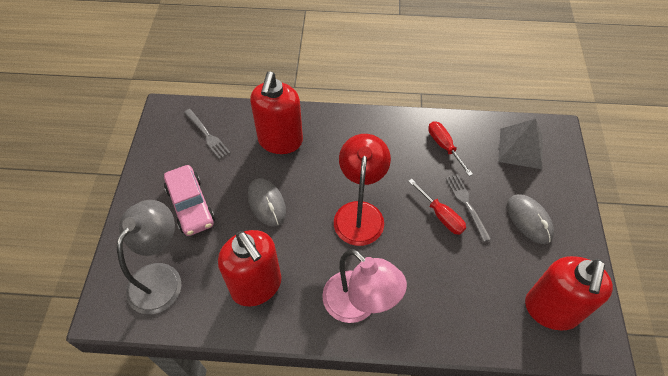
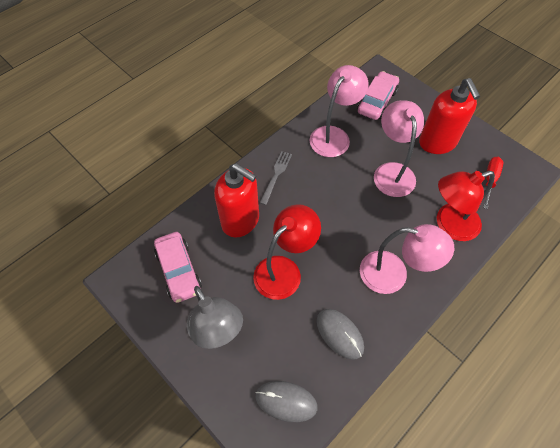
grey fork: 2 -> 1
grey pyramid: 1 -> 0
pink car: 1 -> 2
pink lamp: 1 -> 3
red lamp: 1 -> 2
red screwdriver: 2 -> 1
red soap dispenser: 3 -> 2

